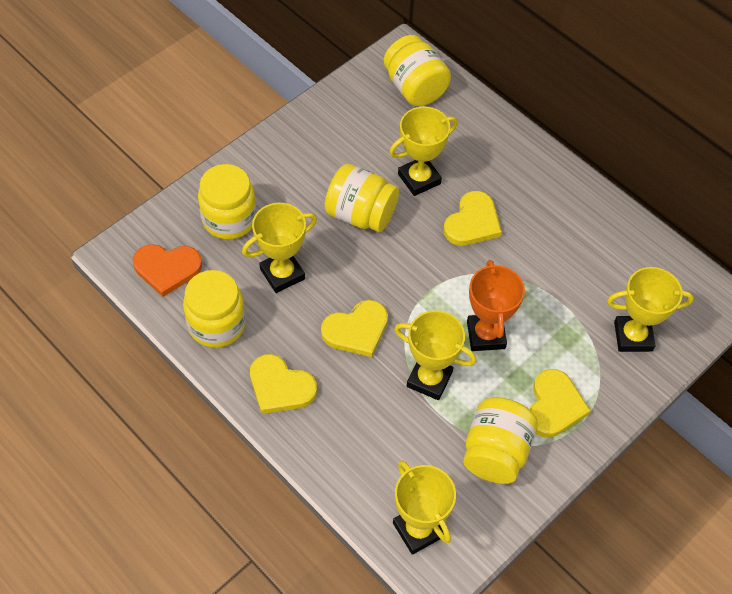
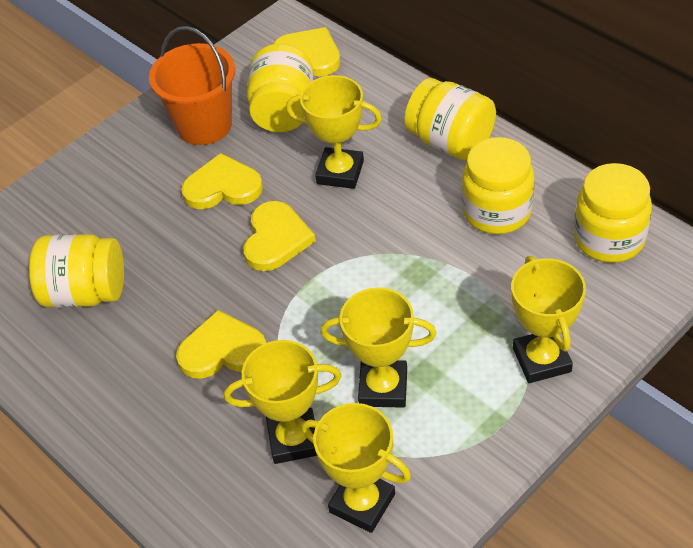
orange bucket: 0 -> 1
orange heart: 1 -> 0
orange trophy: 1 -> 0

